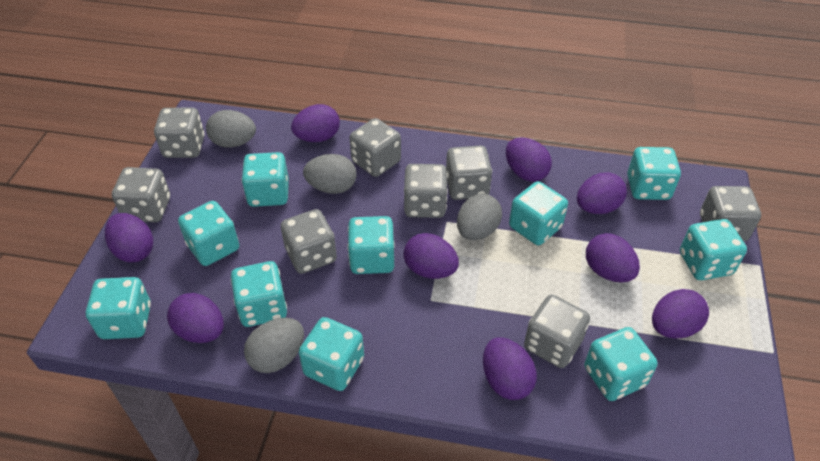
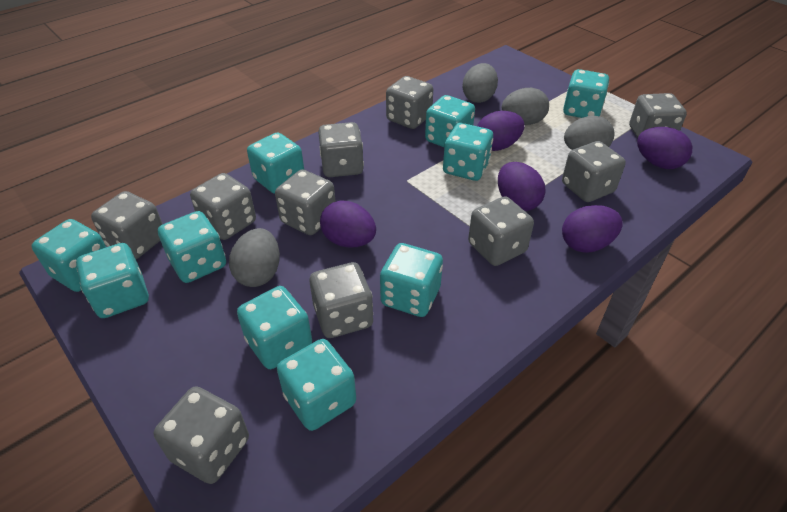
grey dice: 8 -> 10
purple egg: 9 -> 5

